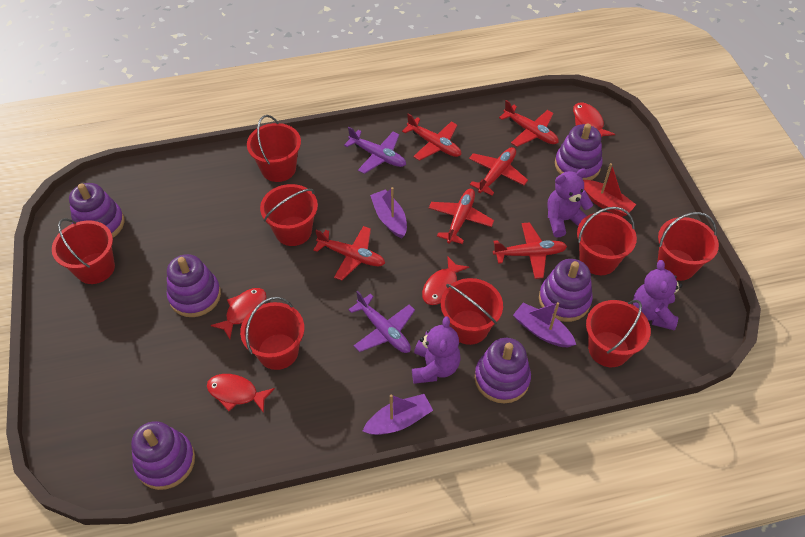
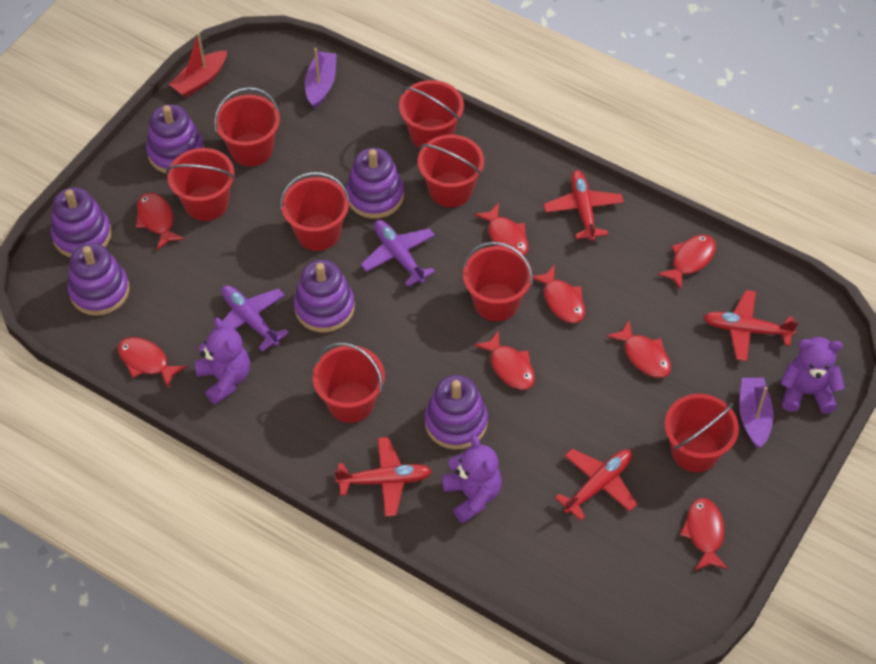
purple boat: 3 -> 2
red fish: 4 -> 8
red plane: 6 -> 4

